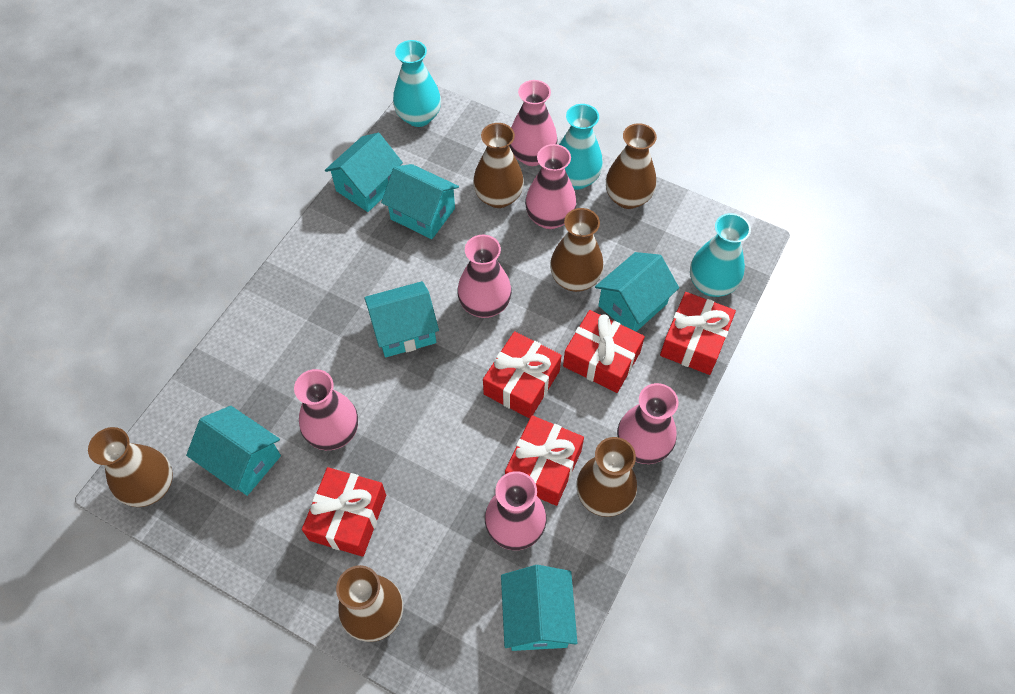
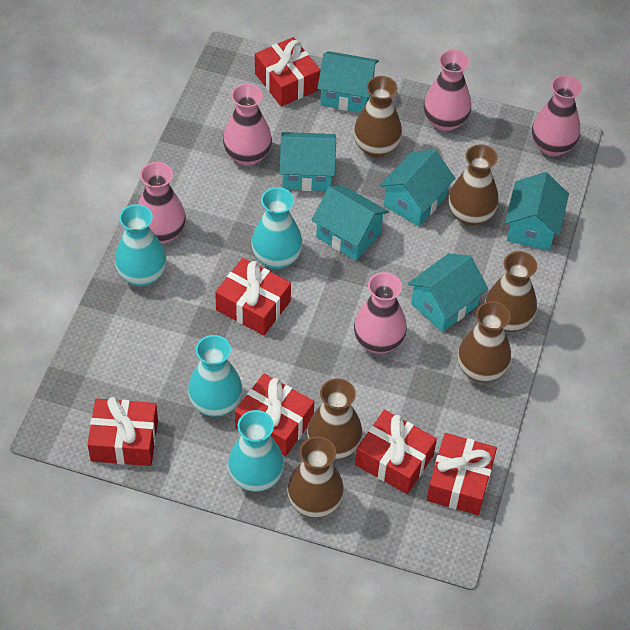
pink vase: 6 -> 5
red gift: 5 -> 6
turquoise vase: 3 -> 4

